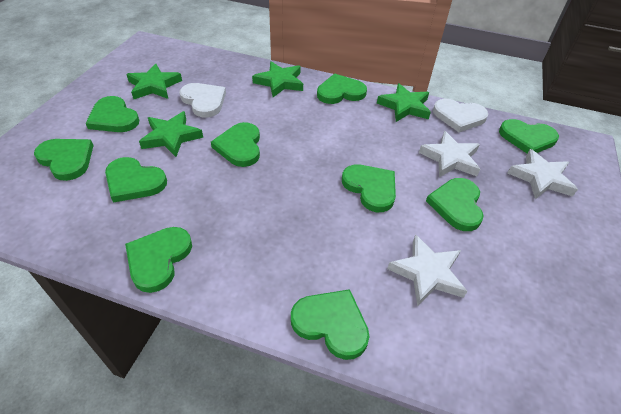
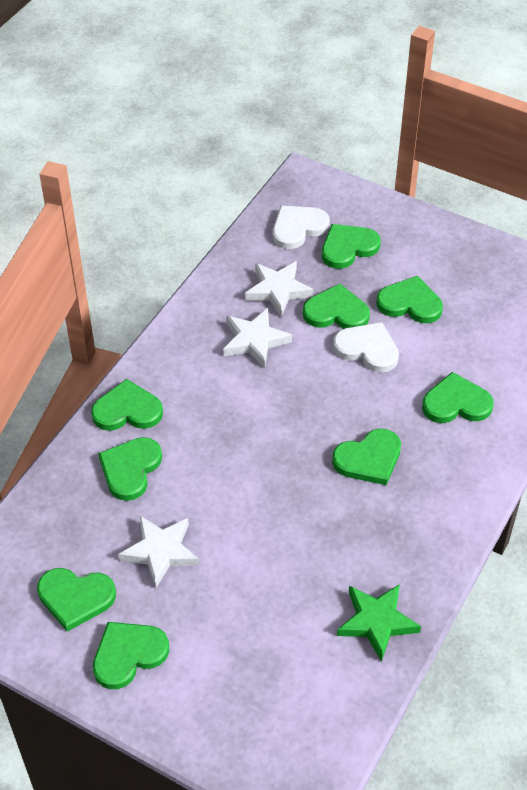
green heart: 10 -> 9
green star: 4 -> 1

